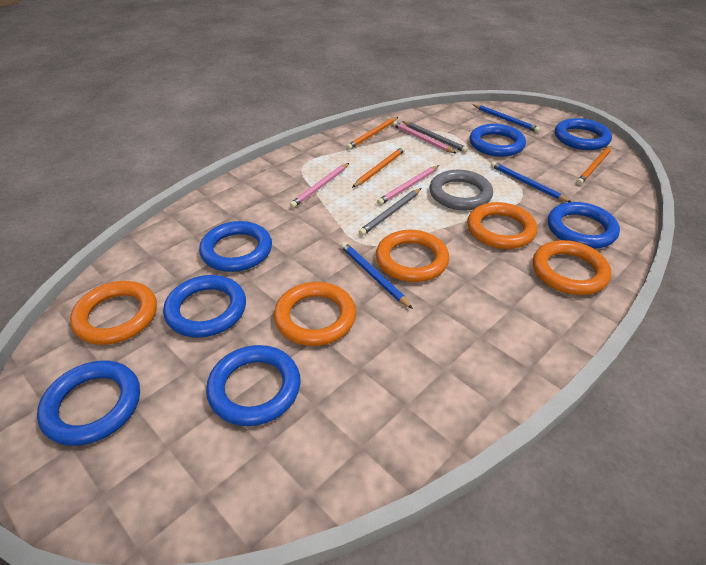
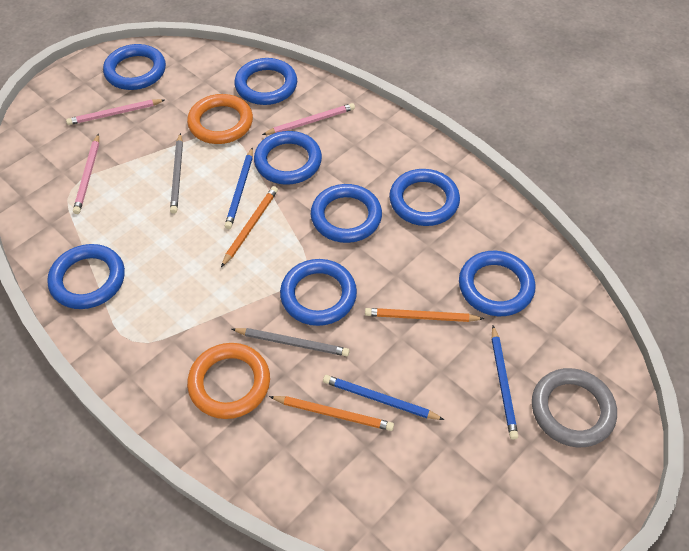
blue ring: 7 -> 8
orange ring: 5 -> 2

